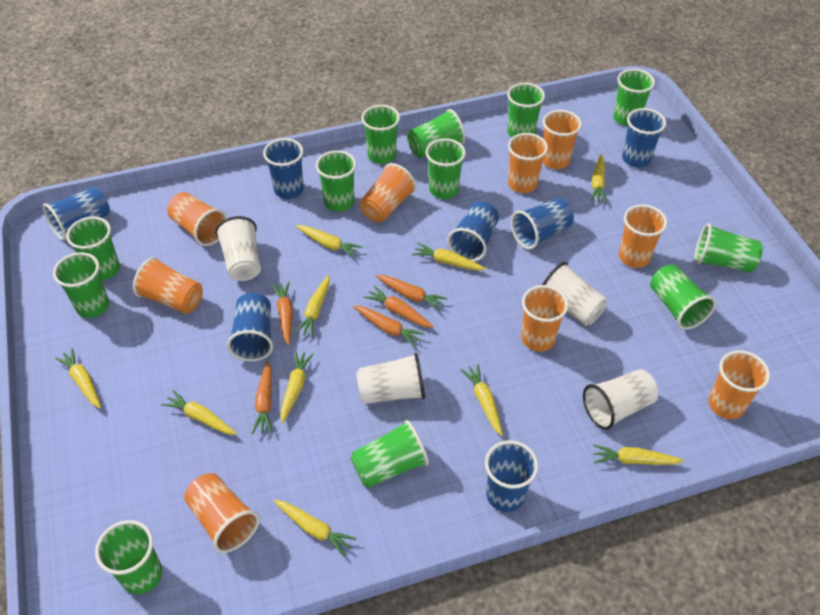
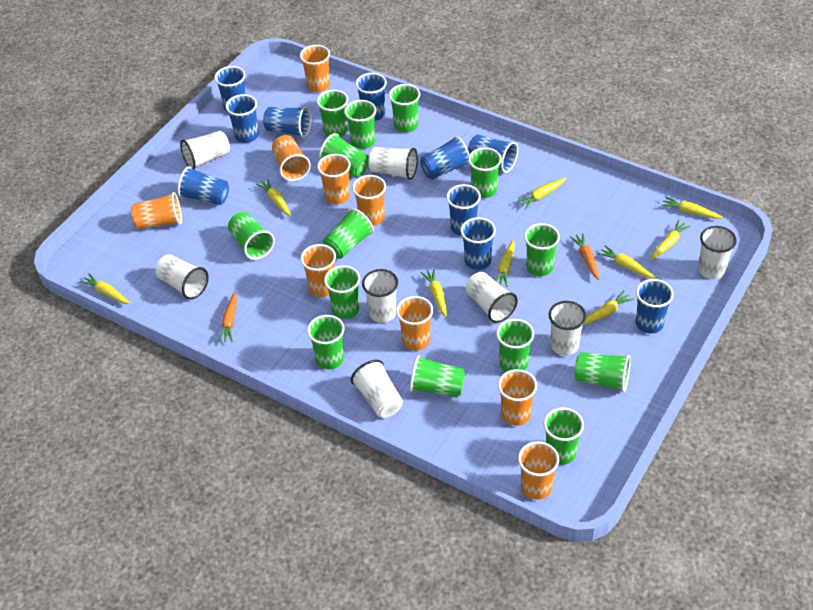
blue cup: 7 -> 10
green cup: 12 -> 14
orange carrot: 5 -> 2
white cup: 4 -> 8
yellow carrot: 10 -> 9

